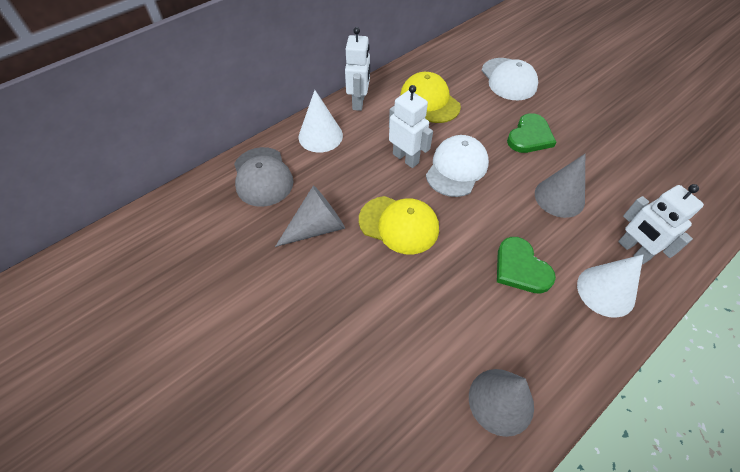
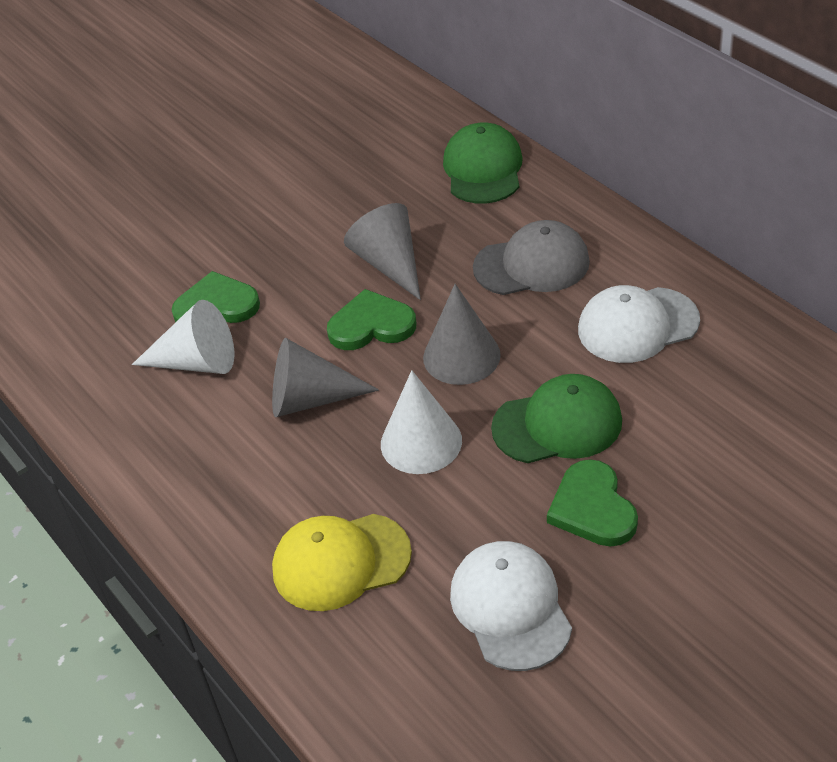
green cap: 0 -> 2
green heart: 2 -> 3
white robot: 3 -> 0
yellow cap: 2 -> 1

